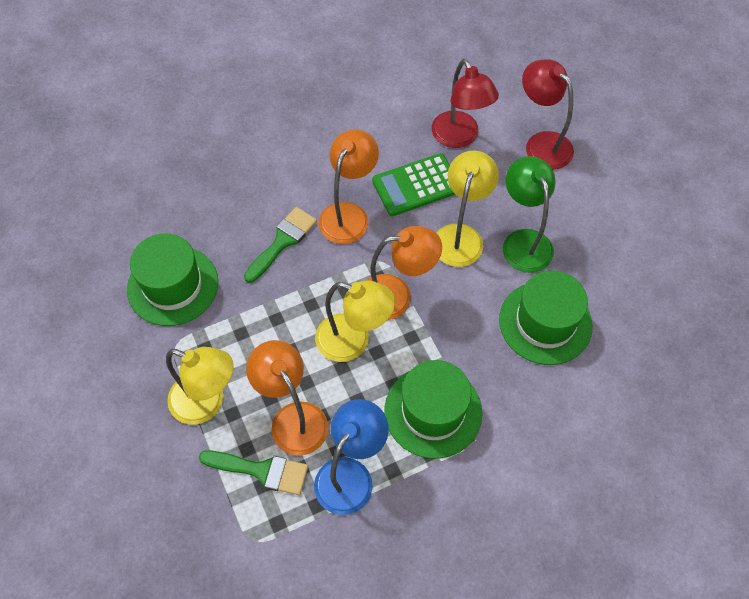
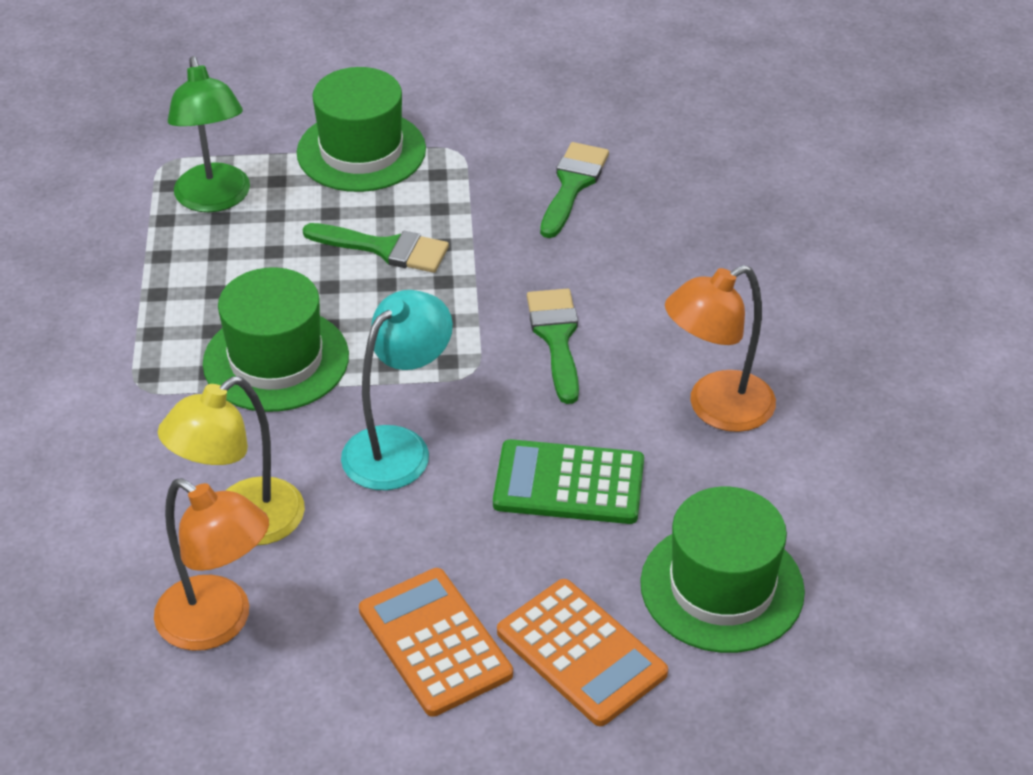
blue lamp: 1 -> 0
green brush: 2 -> 3
orange calculator: 0 -> 2
orange lamp: 3 -> 2
red lamp: 2 -> 0
turquoise lamp: 0 -> 1
yellow lamp: 3 -> 1

